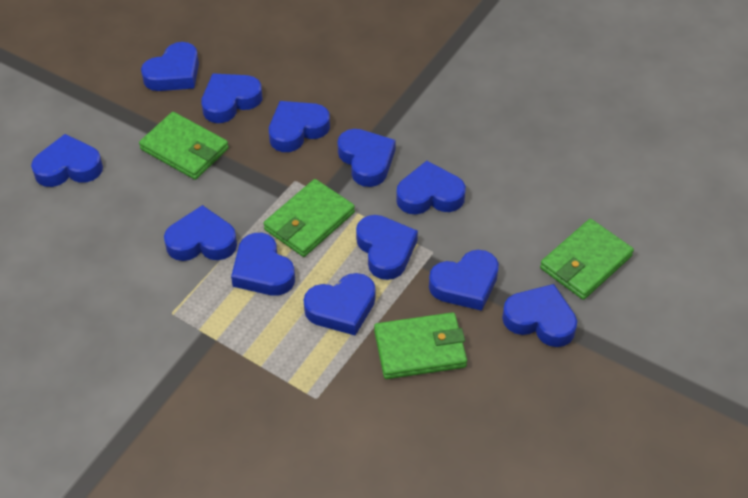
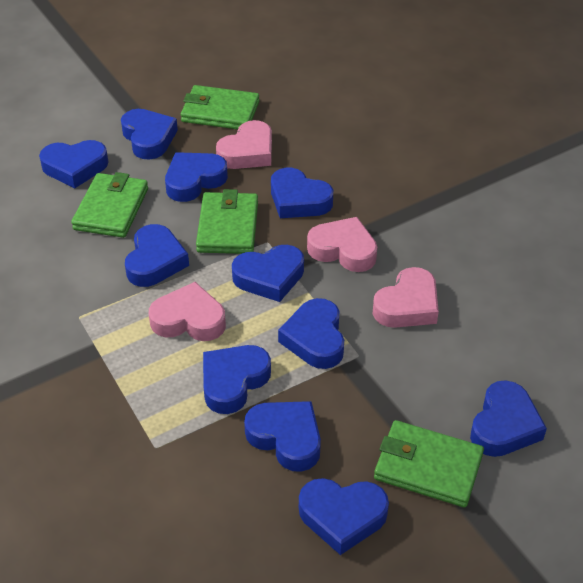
blue heart: 12 -> 11
pink heart: 0 -> 4

